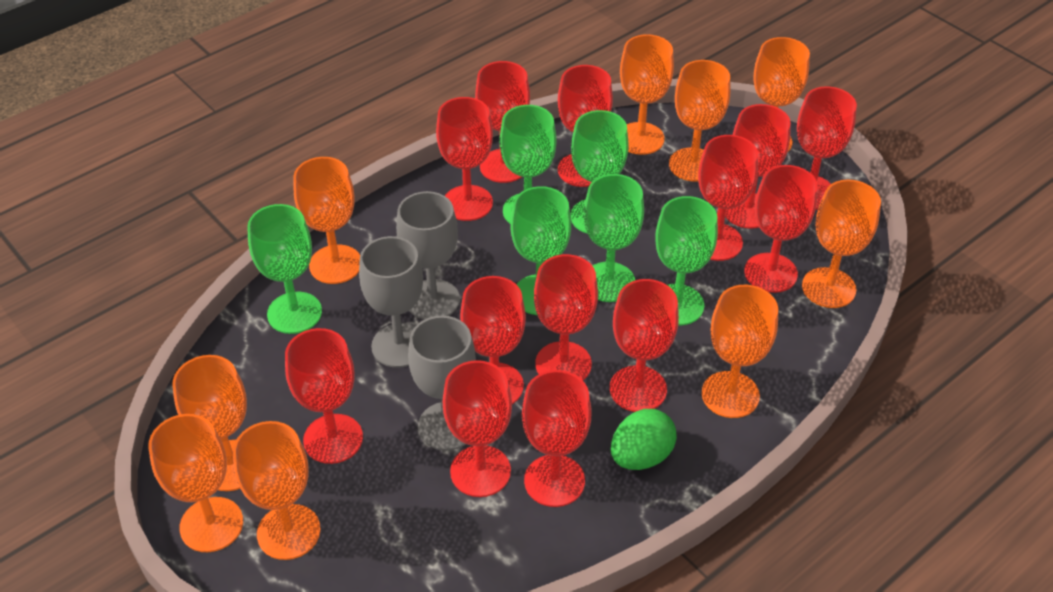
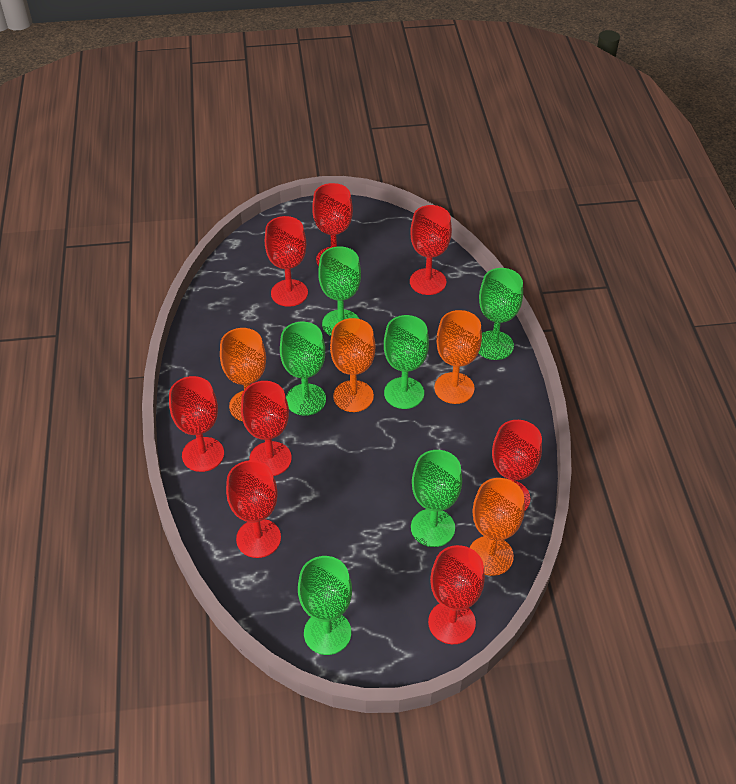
green egg: 1 -> 0
grey goblet: 3 -> 0
orange goblet: 9 -> 4
red goblet: 13 -> 8

